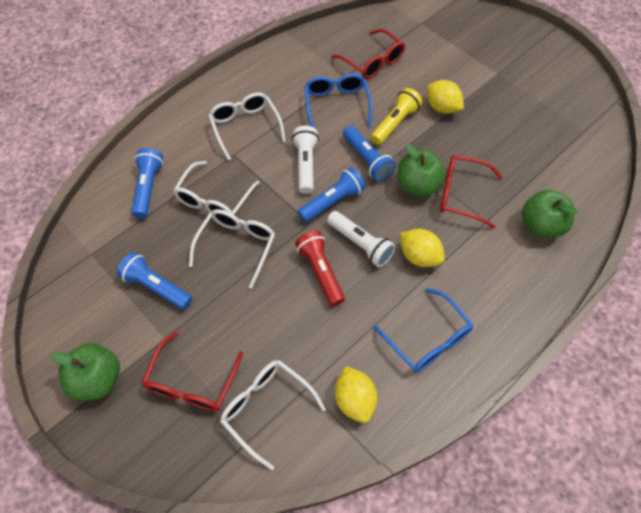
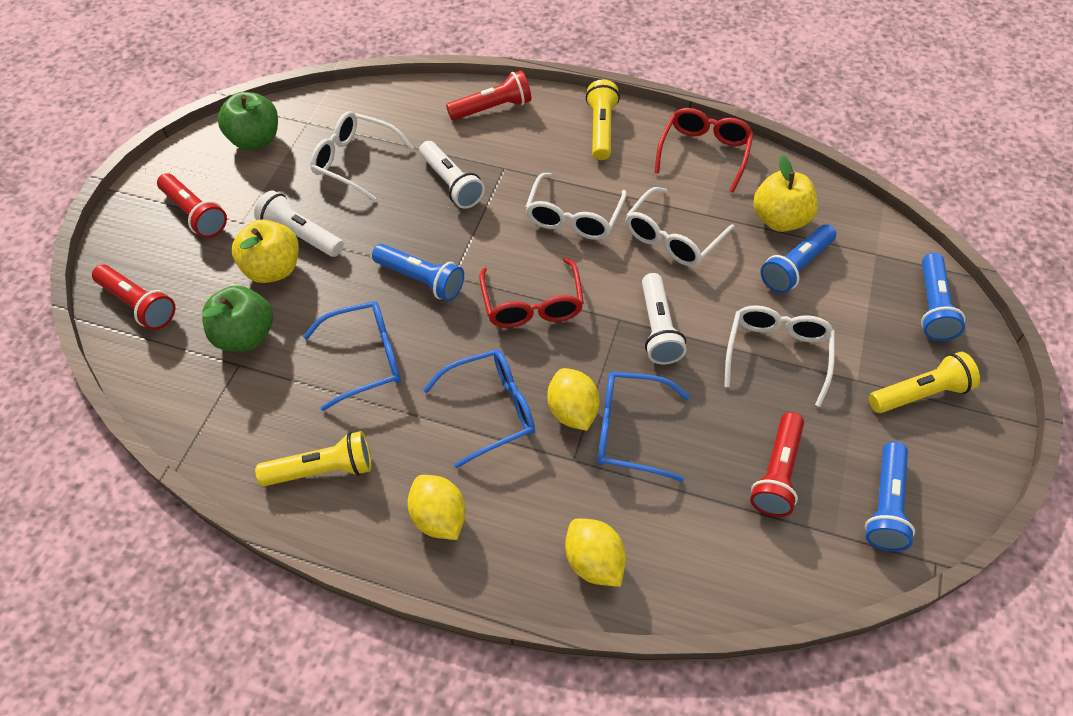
blue glasses: 2 -> 3
green apple: 3 -> 2
red flashlight: 1 -> 4
red glasses: 3 -> 2
white flashlight: 2 -> 3
yellow apple: 0 -> 2
yellow flashlight: 1 -> 3

